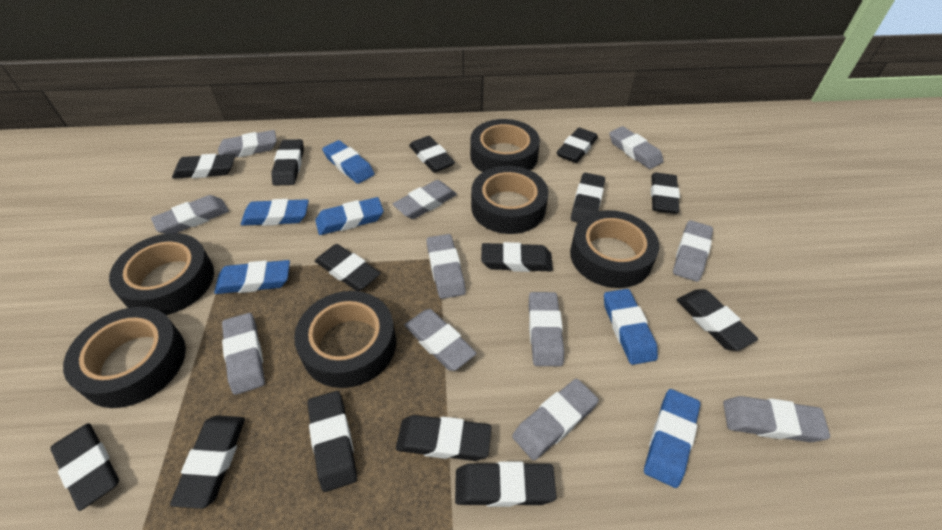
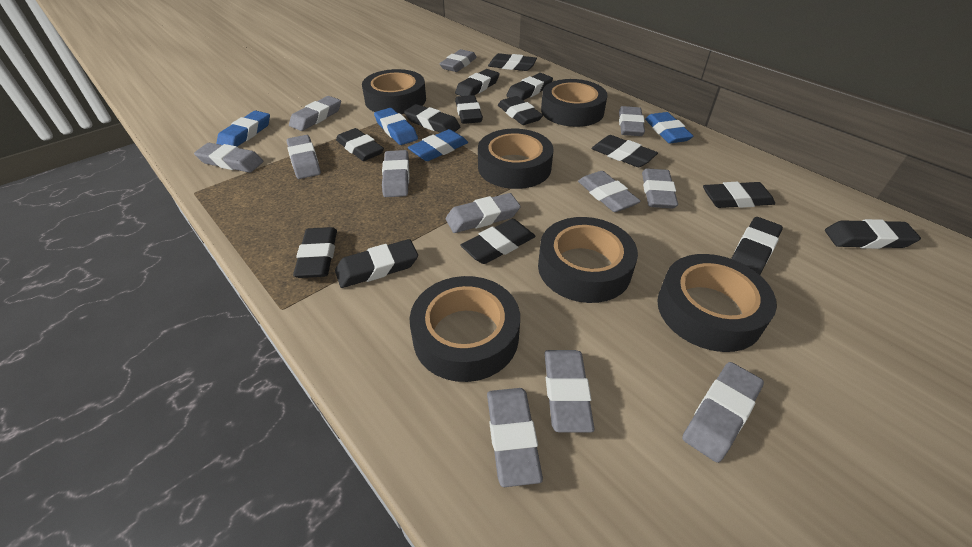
blue eraser: 6 -> 4
grey eraser: 11 -> 12

